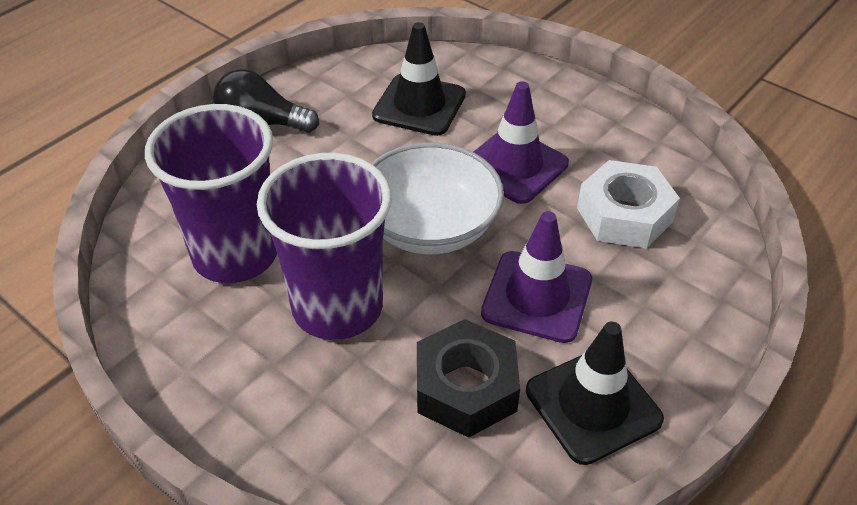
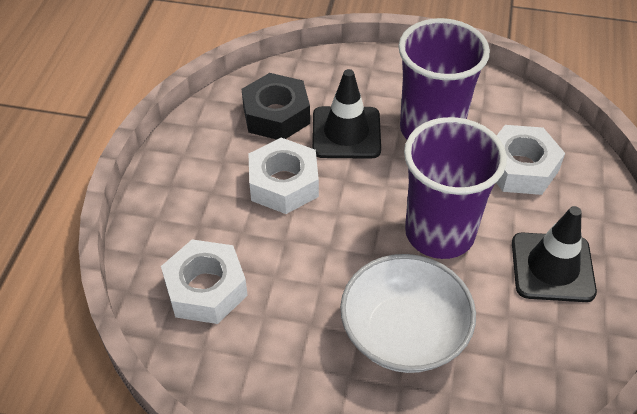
black light bulb: 1 -> 0
purple traffic cone: 2 -> 0
white nut: 1 -> 3

